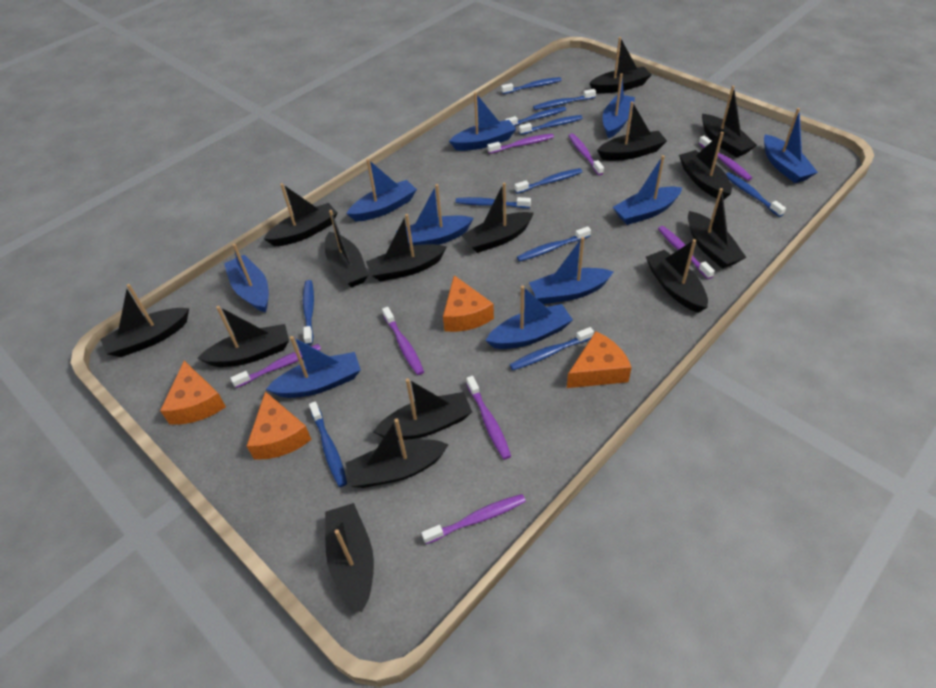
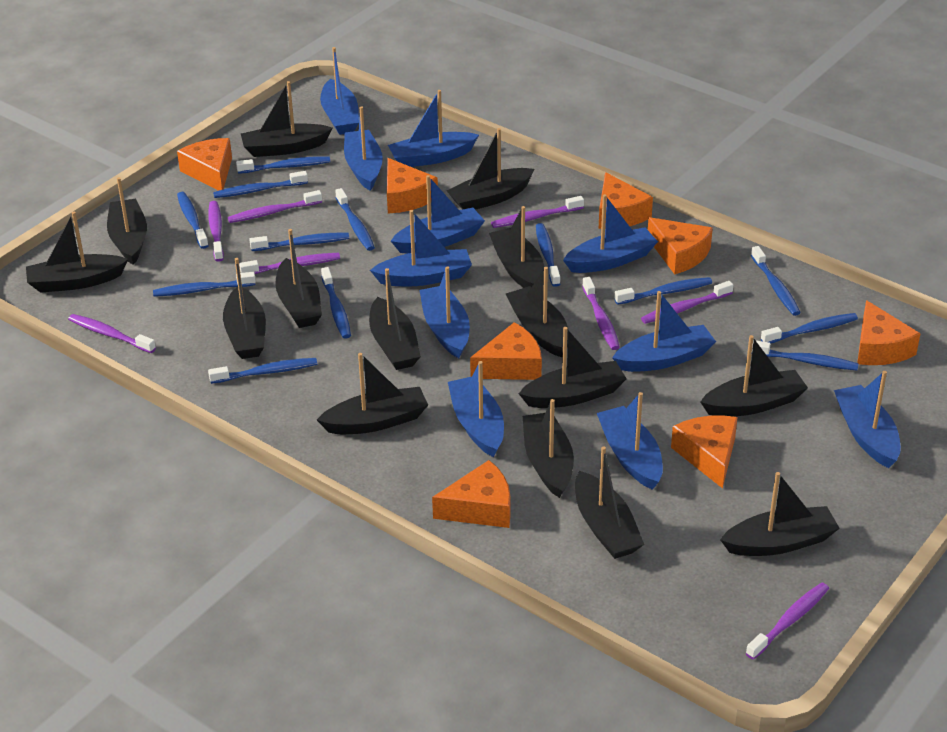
blue boat: 10 -> 11
blue toothbrush: 11 -> 13
orange cheese: 4 -> 8

